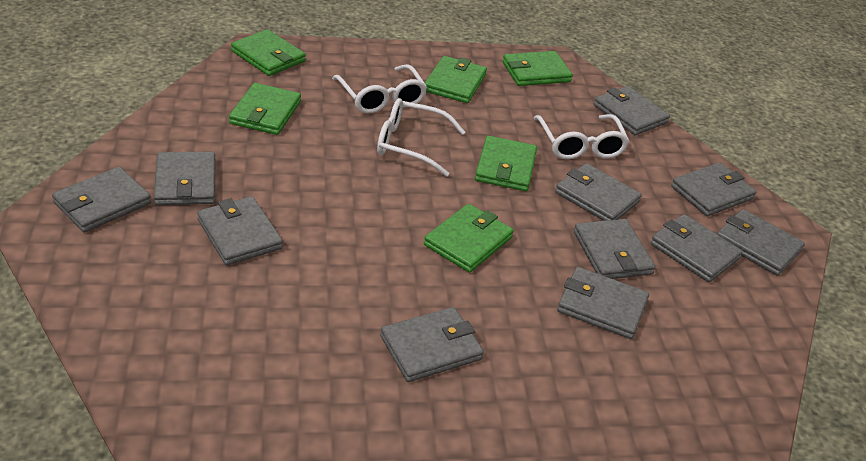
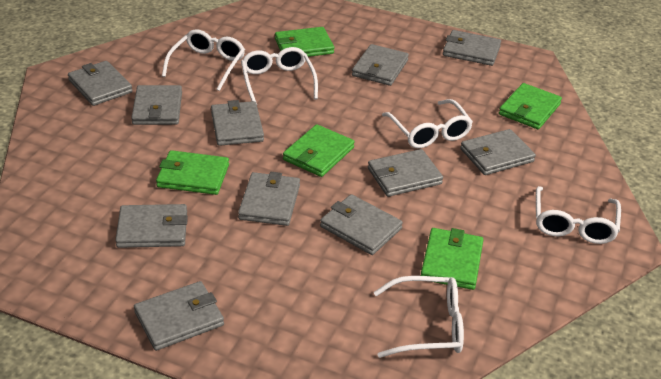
green wallet: 6 -> 5
white glasses: 3 -> 5

